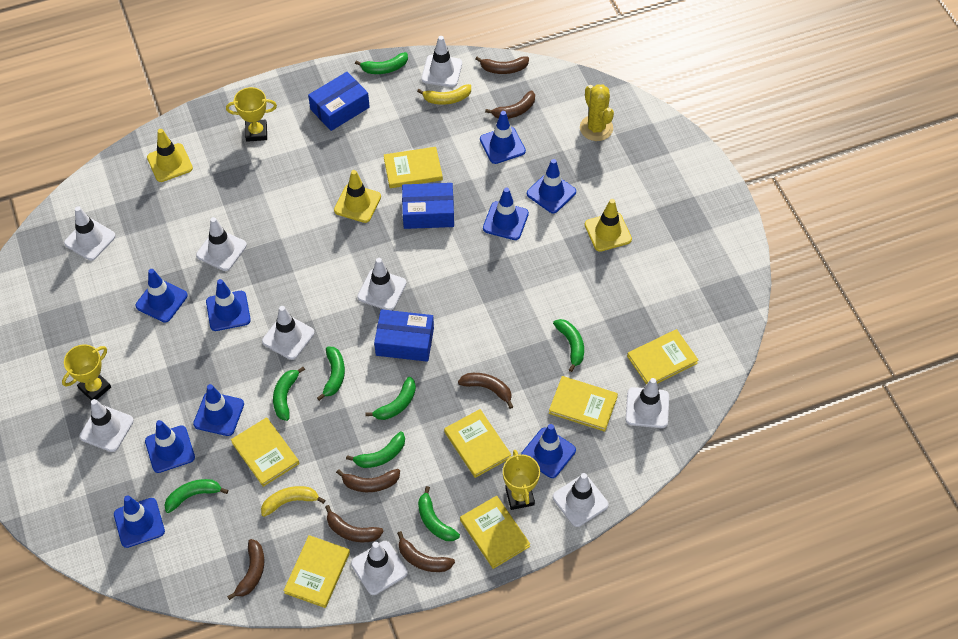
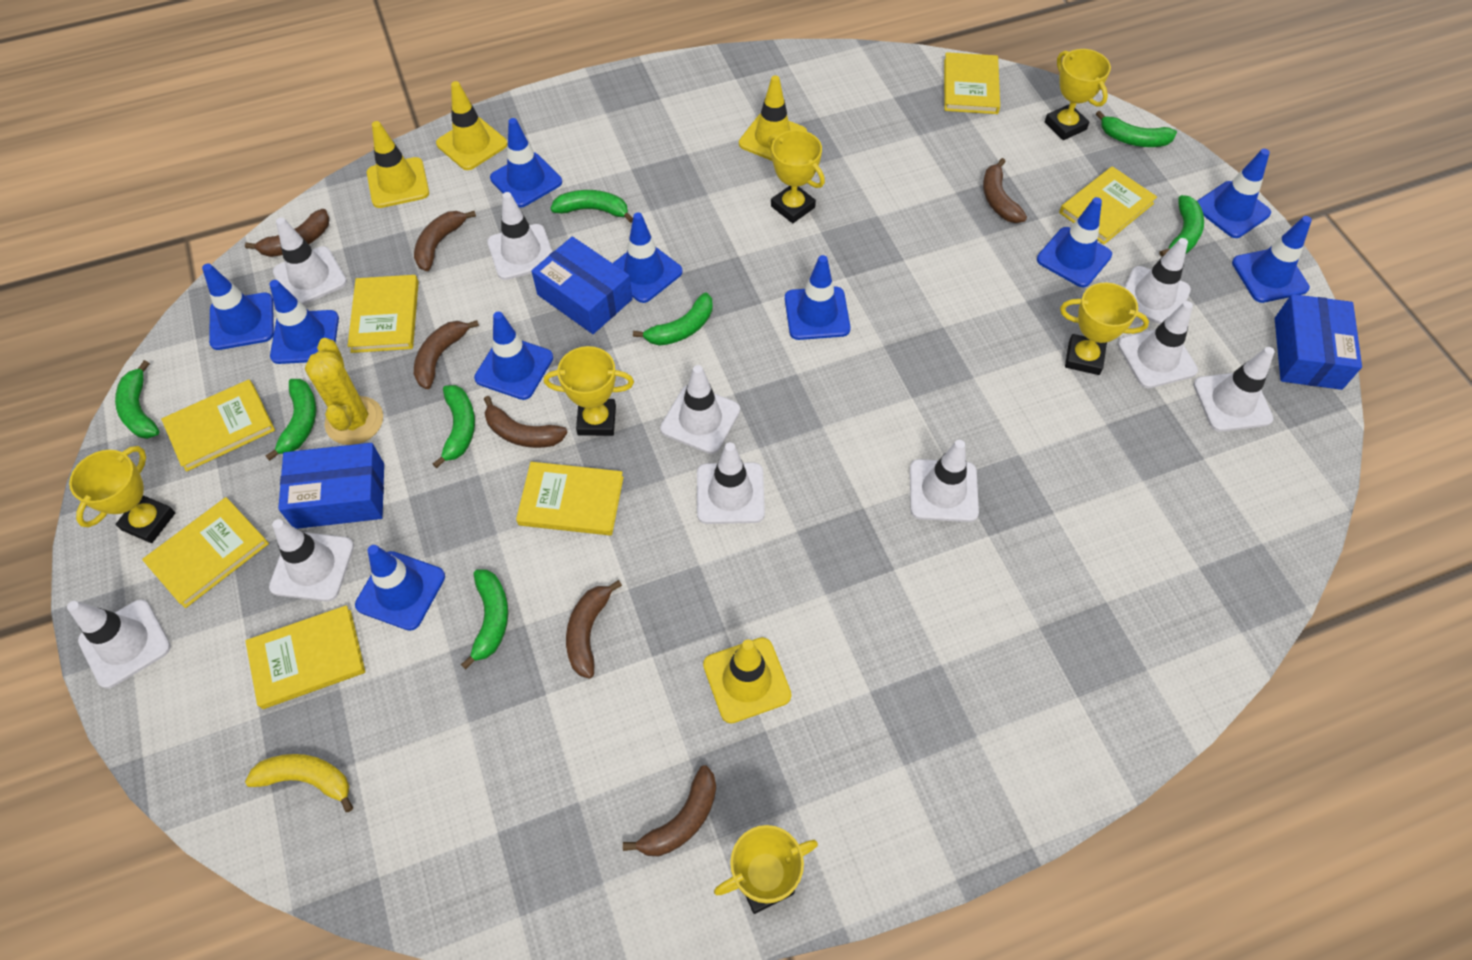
blue traffic cone: 9 -> 10
white traffic cone: 9 -> 10
yellow banana: 2 -> 1
yellow traffic cone: 3 -> 4
yellow trophy: 3 -> 6

